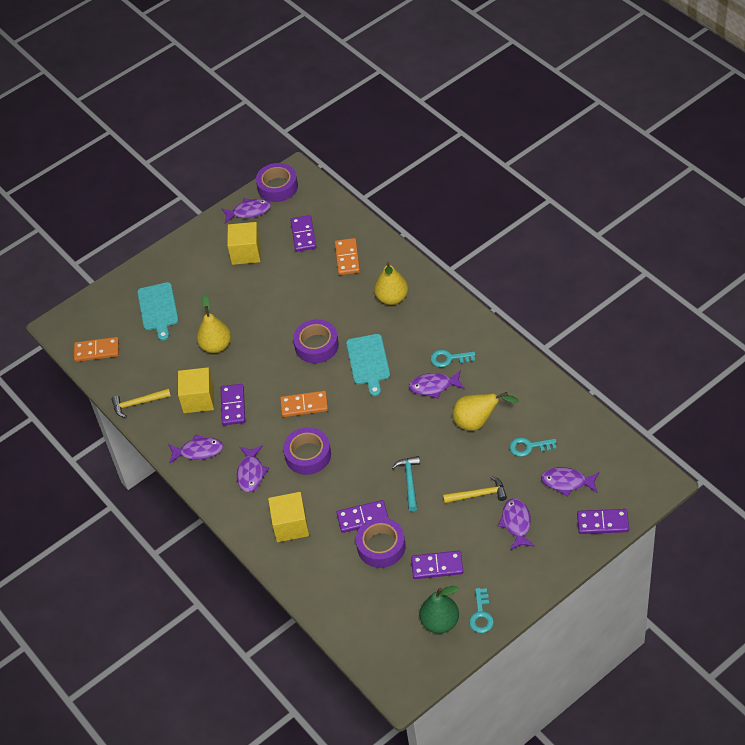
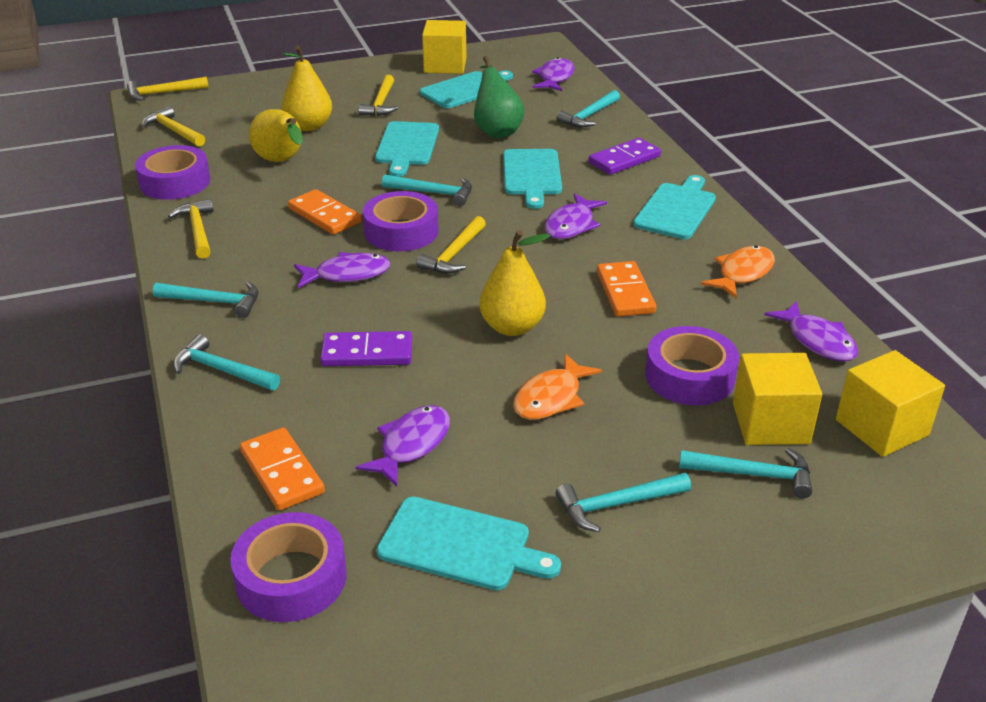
orange fish: 0 -> 2
purple domino: 5 -> 2
purple fish: 6 -> 5
turquoise cutting board: 2 -> 5
turquoise hammer: 1 -> 6
turquoise key: 3 -> 0
yellow hammer: 2 -> 5

